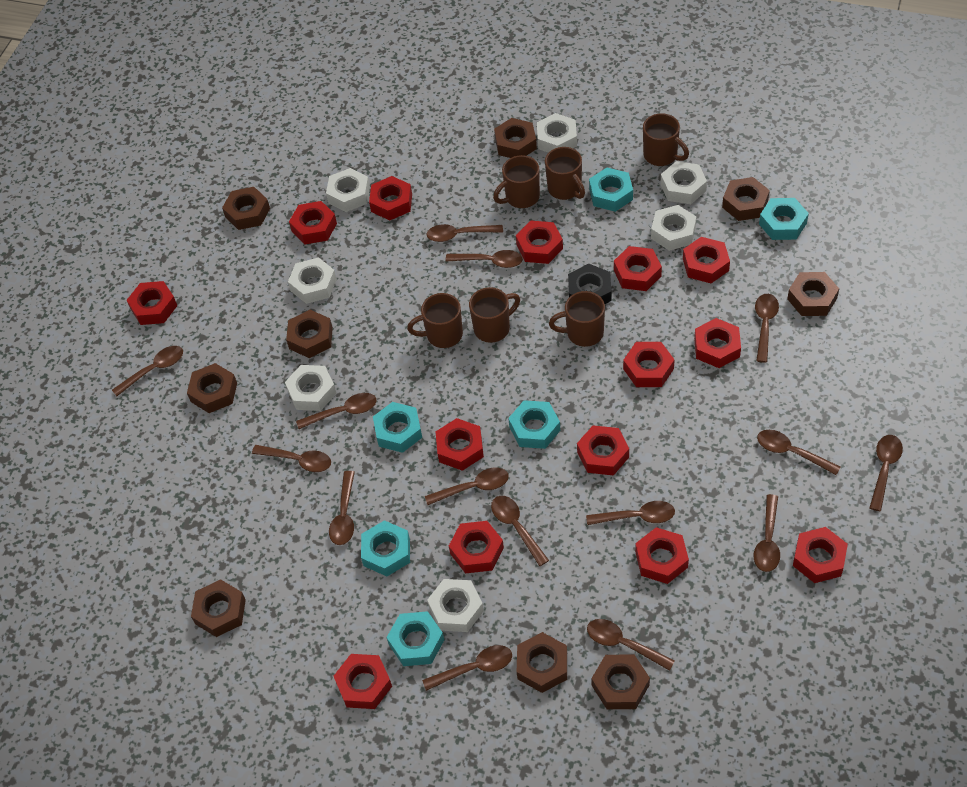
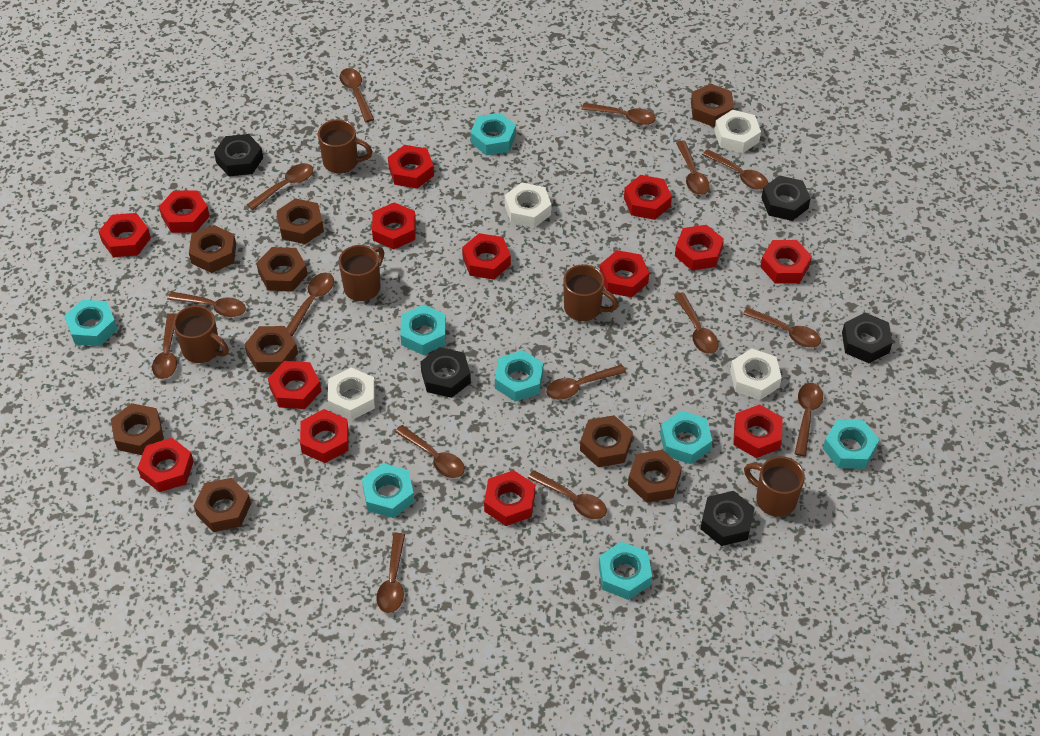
black nut: 1 -> 5
brown mug: 6 -> 5
turquoise nut: 6 -> 8
white nut: 7 -> 4

